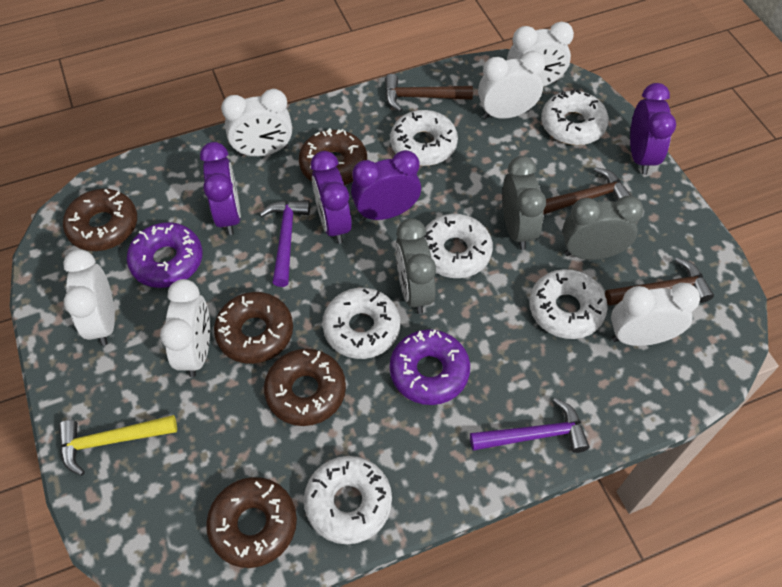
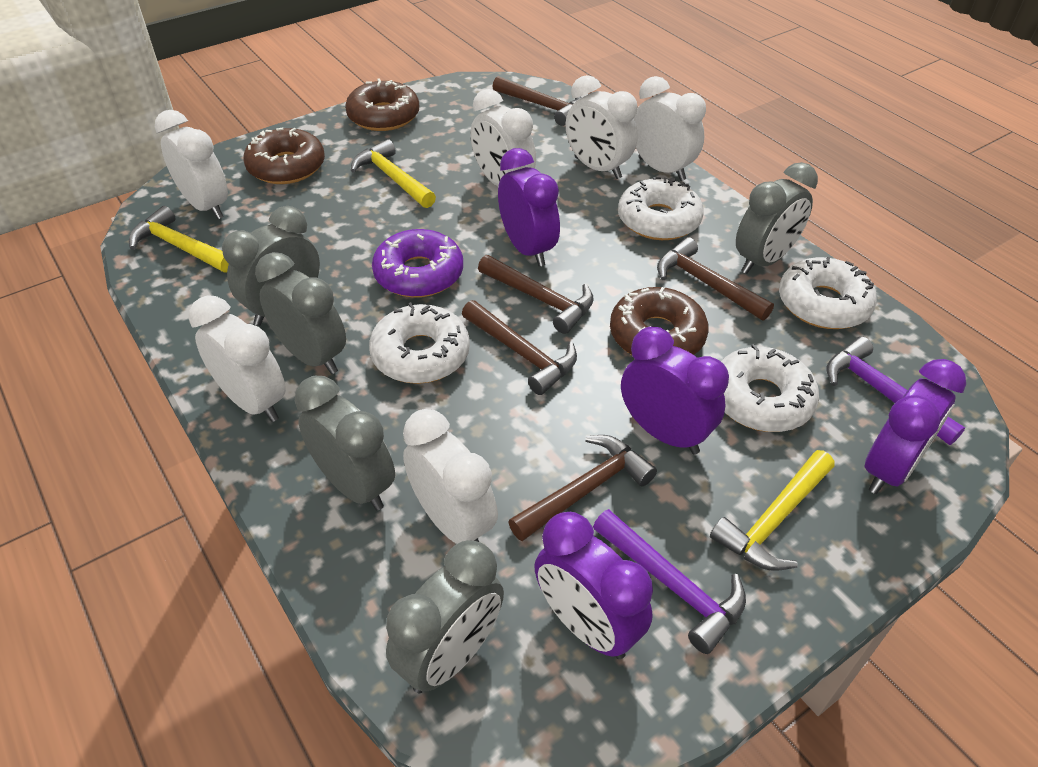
brown donut: 5 -> 3
brown hammer: 3 -> 5
grey clock: 3 -> 5
purple donut: 2 -> 1
white donut: 6 -> 4
yellow hammer: 1 -> 3

